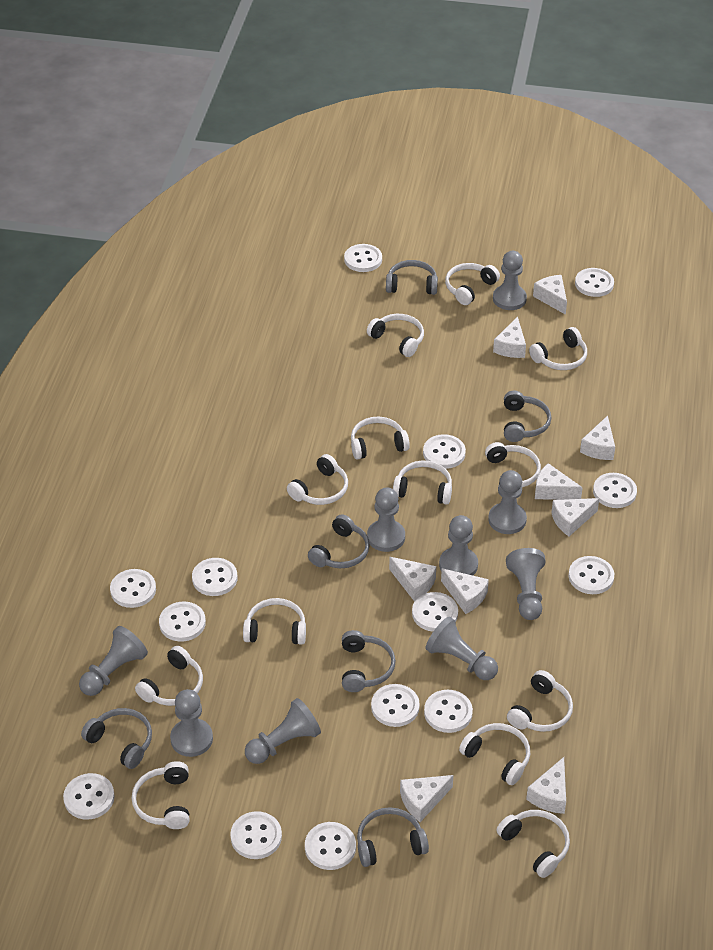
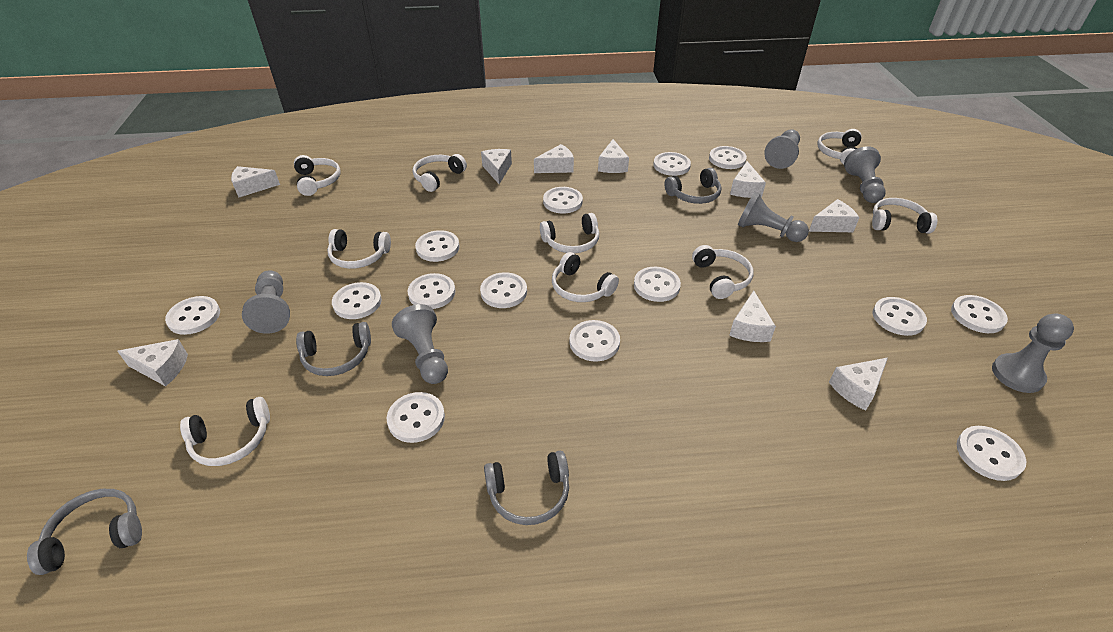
grey headphones: 6 -> 4
grey pawn: 9 -> 6
white headphones: 13 -> 9

